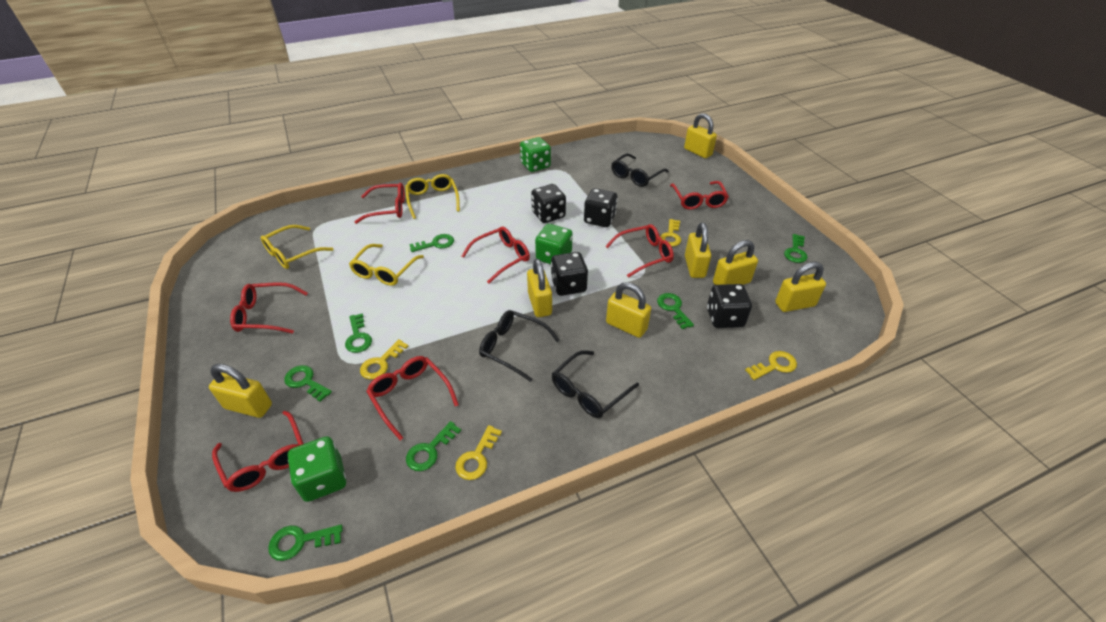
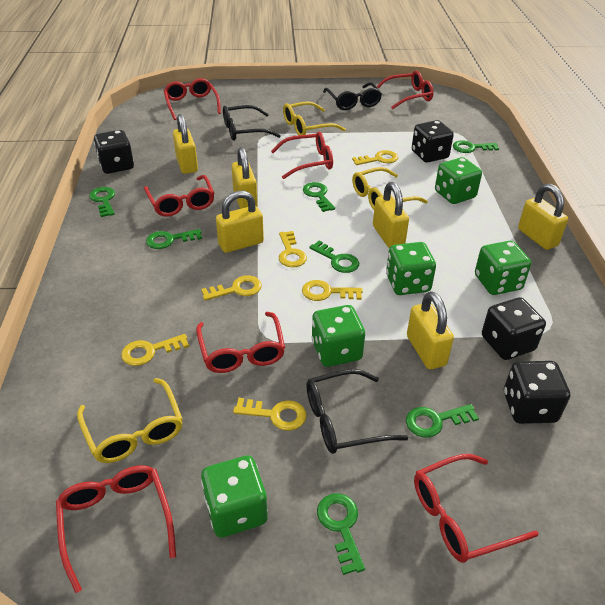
green dice: 3 -> 5
yellow key: 4 -> 6
yellow padlock: 7 -> 6

